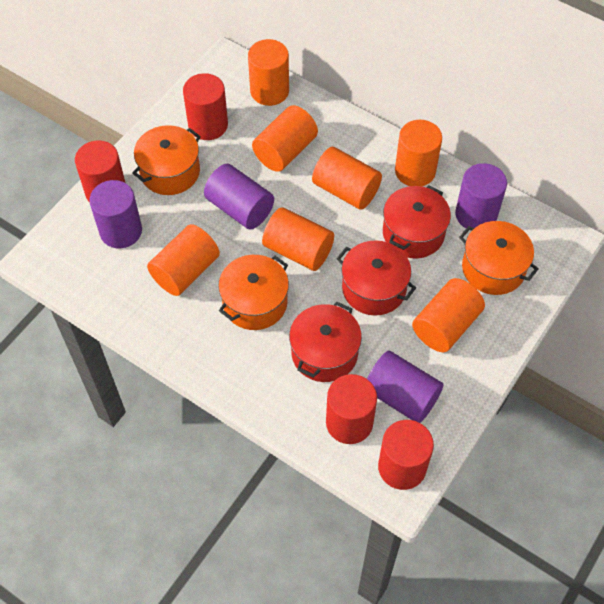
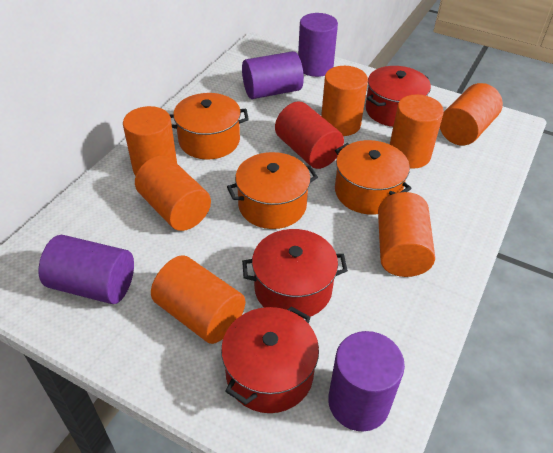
red cylinder: 4 -> 1

